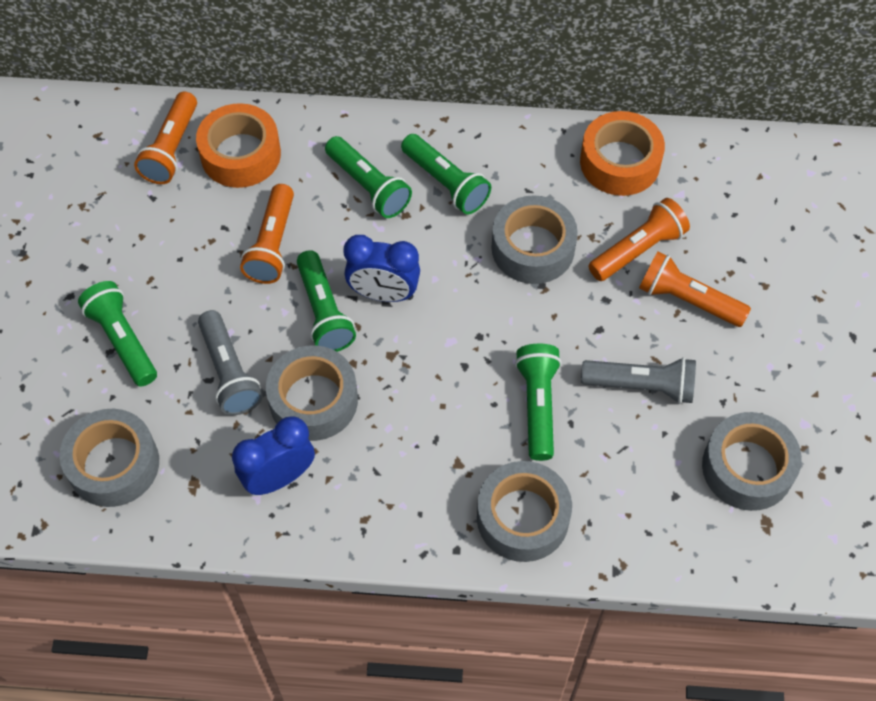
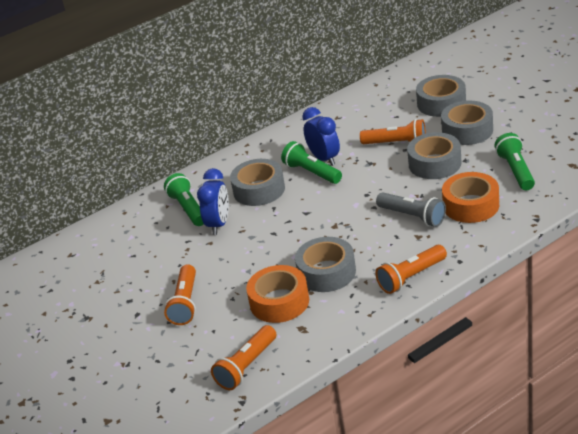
green flashlight: 5 -> 3
grey flashlight: 2 -> 1

